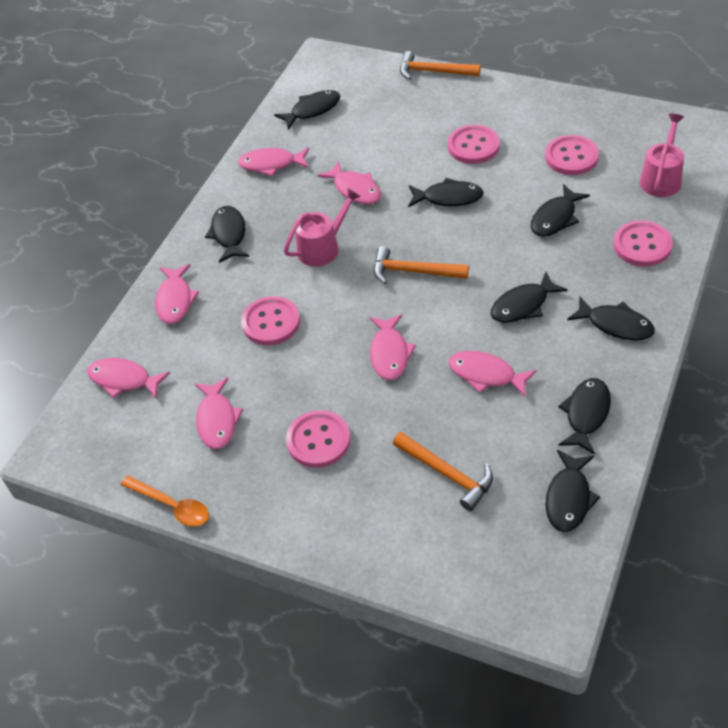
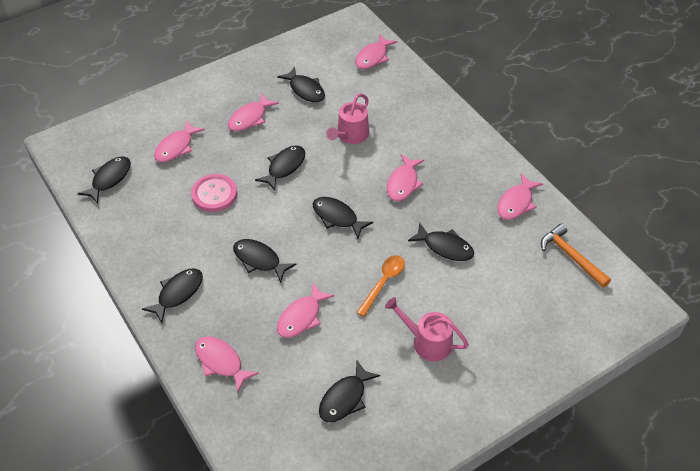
orange hammer: 3 -> 1
pink button: 5 -> 1

